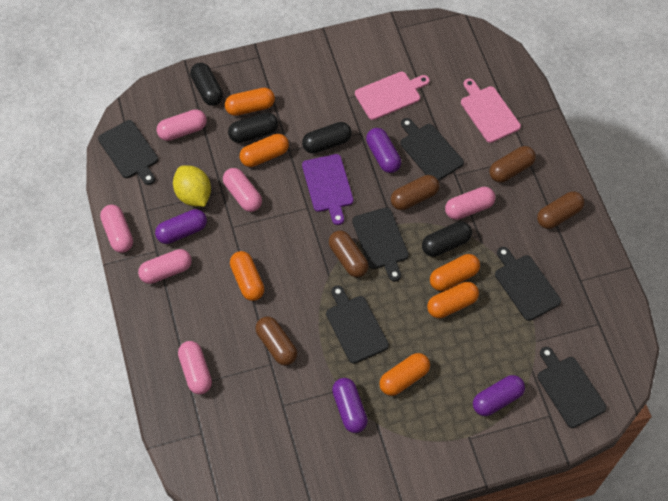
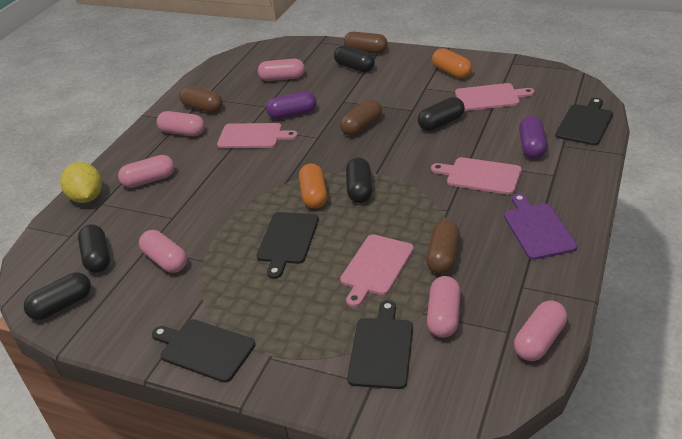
black capsule: 4 -> 5
black cutting board: 6 -> 4
brown capsule: 5 -> 4
orange capsule: 6 -> 2
pink cutting board: 2 -> 4
purple capsule: 4 -> 2

